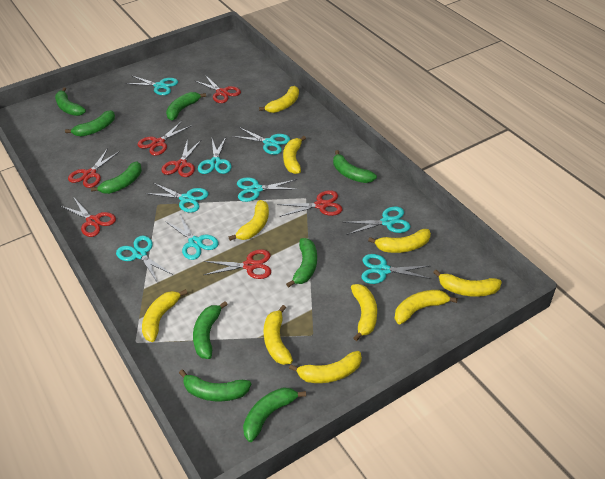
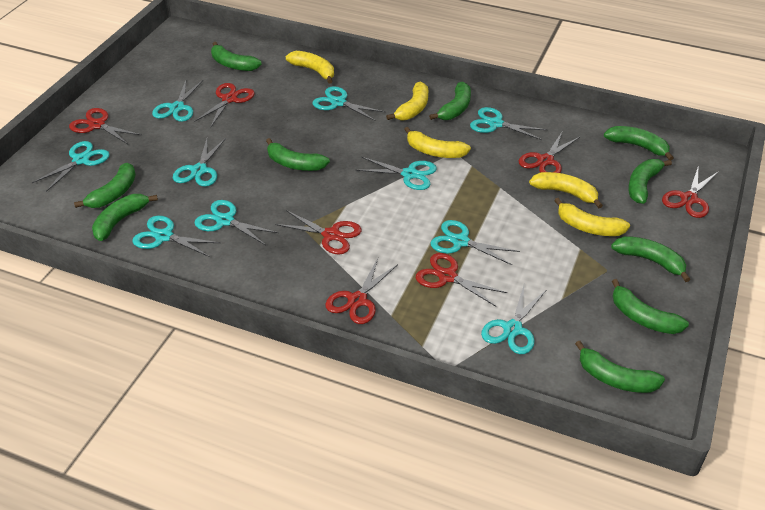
green banana: 9 -> 10
turquoise scissors: 9 -> 10
yellow banana: 10 -> 5

